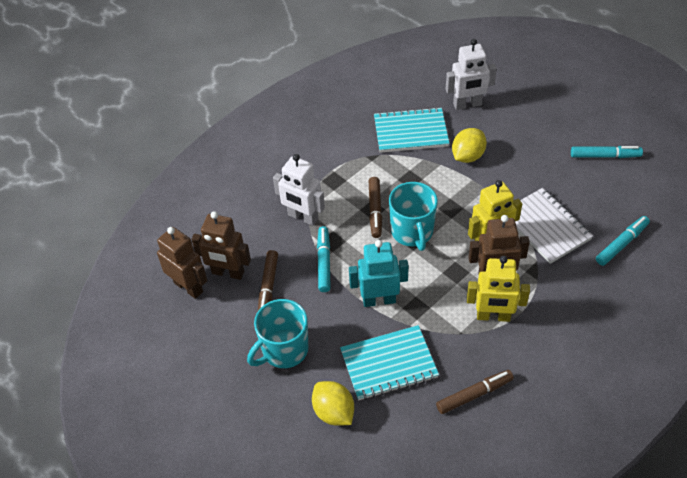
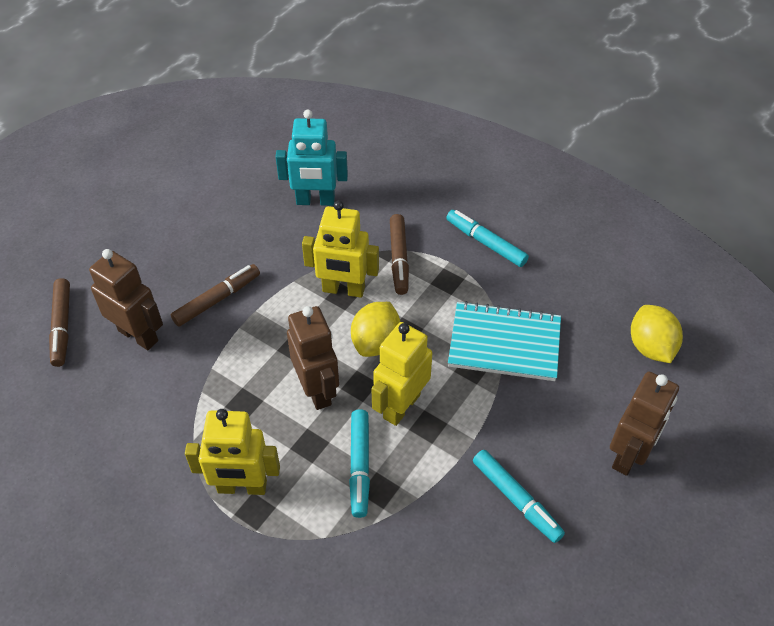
turquoise mug: 2 -> 0
turquoise notebook: 2 -> 1
white notebook: 1 -> 0
white robot: 2 -> 0
yellow robot: 2 -> 3

